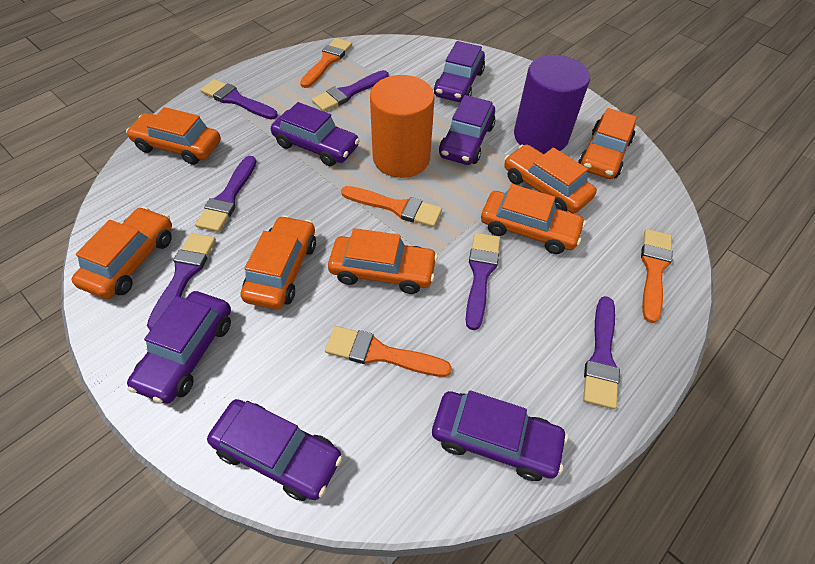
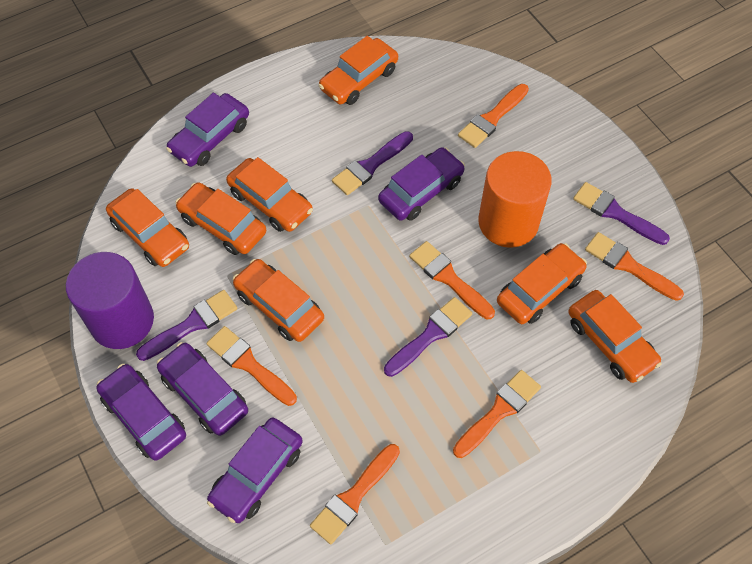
orange brush: 4 -> 6
purple brush: 6 -> 4
purple car: 6 -> 5

